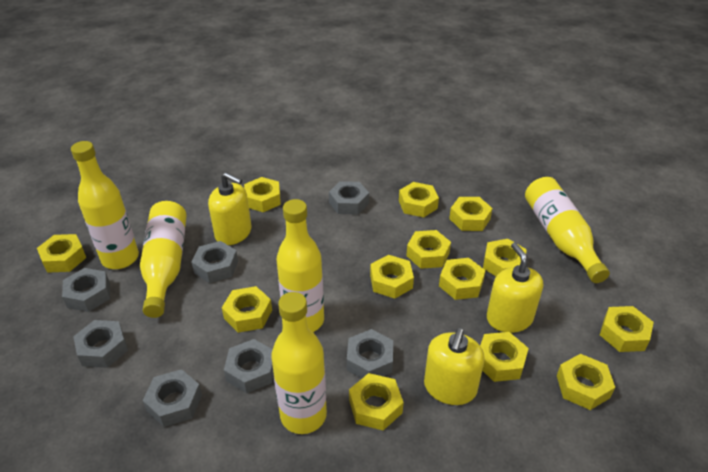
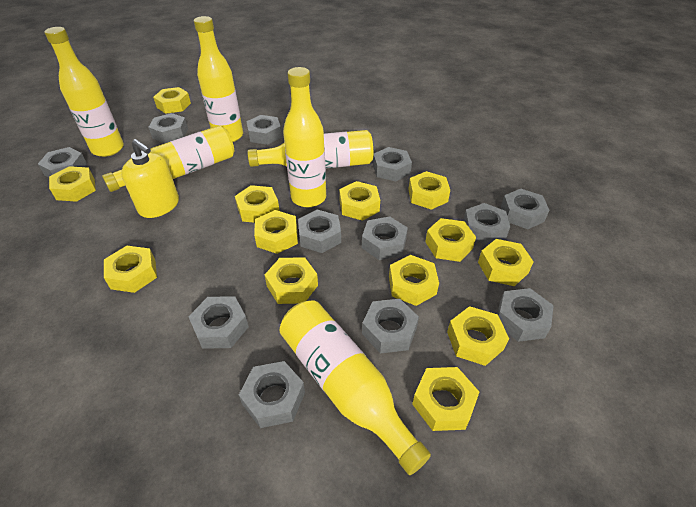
grey nut: 7 -> 12
yellow bottle: 5 -> 6
yellow soap dispenser: 3 -> 1

